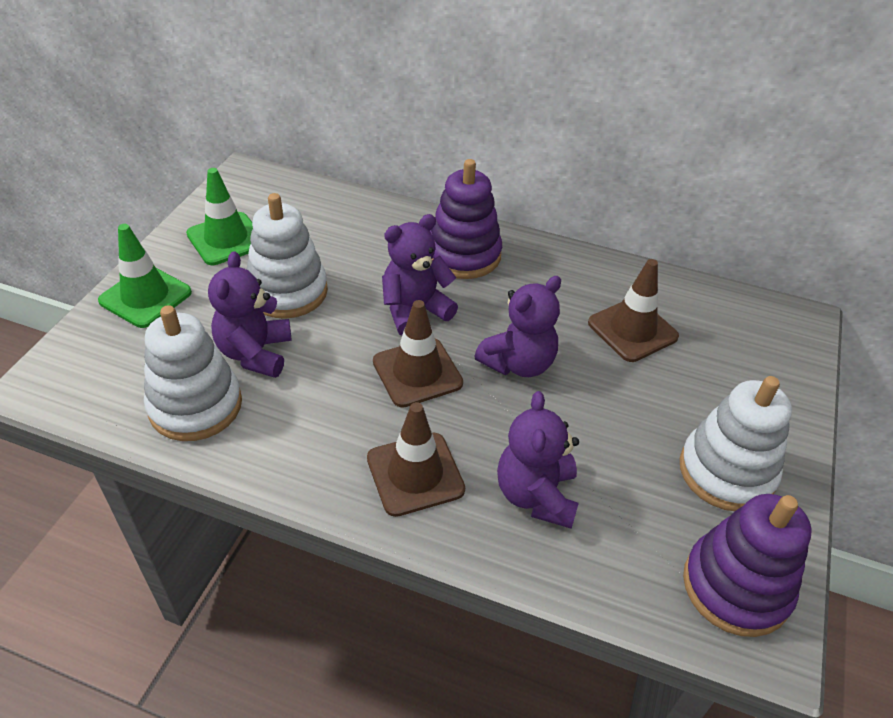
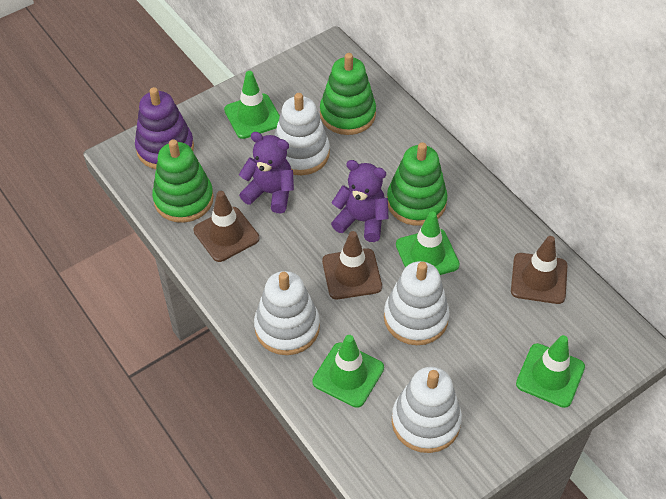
green stacking toy: 0 -> 3
green traffic cone: 2 -> 4
purple stacking toy: 2 -> 1
purple teddy bear: 4 -> 2
white stacking toy: 3 -> 4

